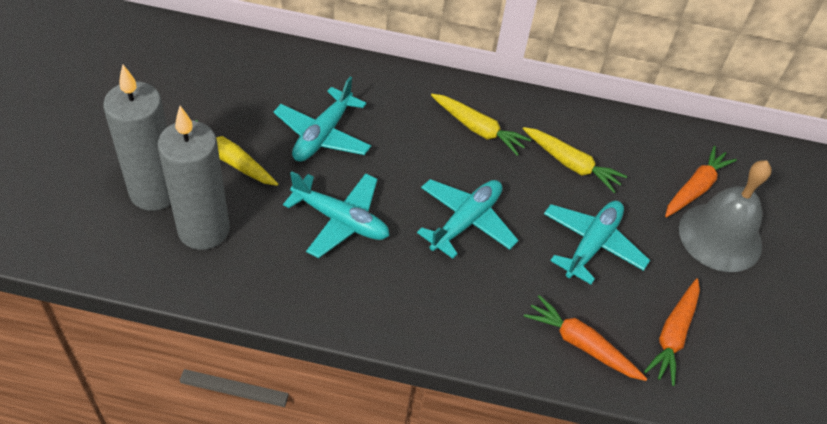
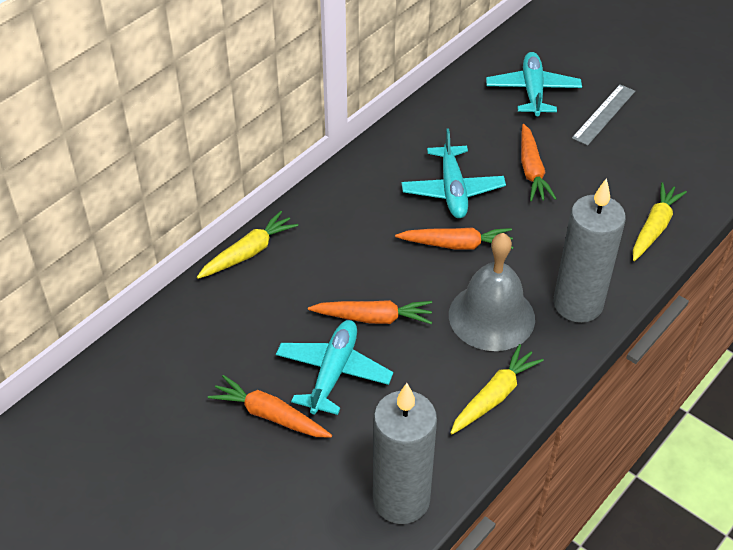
grey ruler: 0 -> 1
orange carrot: 3 -> 4
turquoise plane: 4 -> 3

